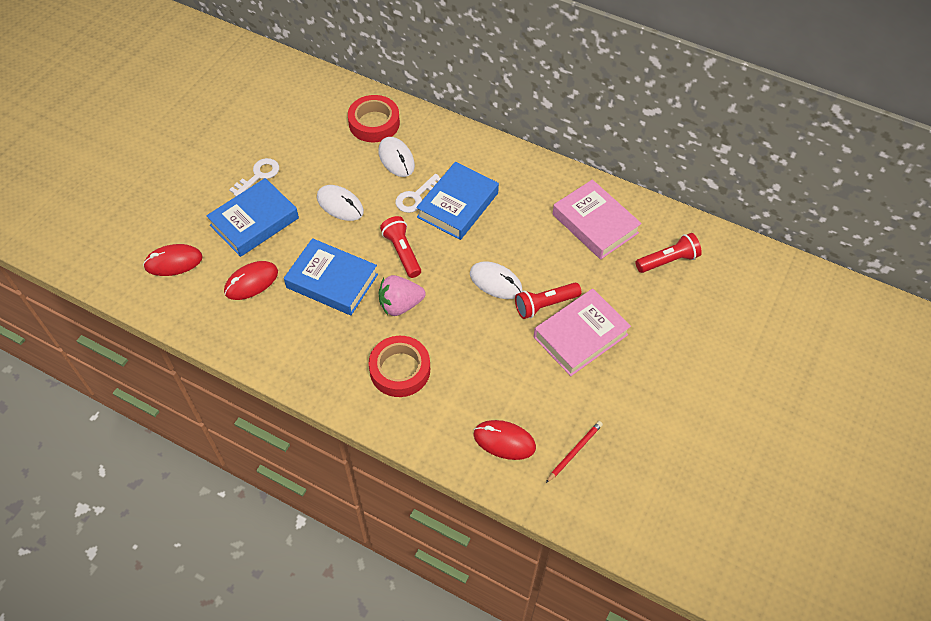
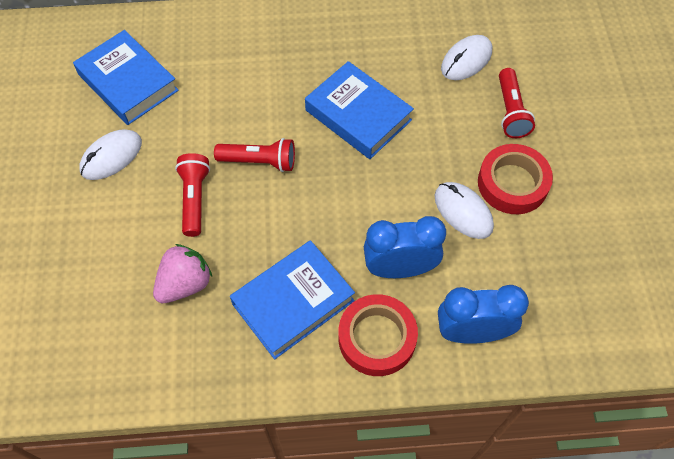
blue clock: 0 -> 2
pink book: 2 -> 0
red mouse: 3 -> 0
red pencil: 1 -> 0
white key: 2 -> 0

